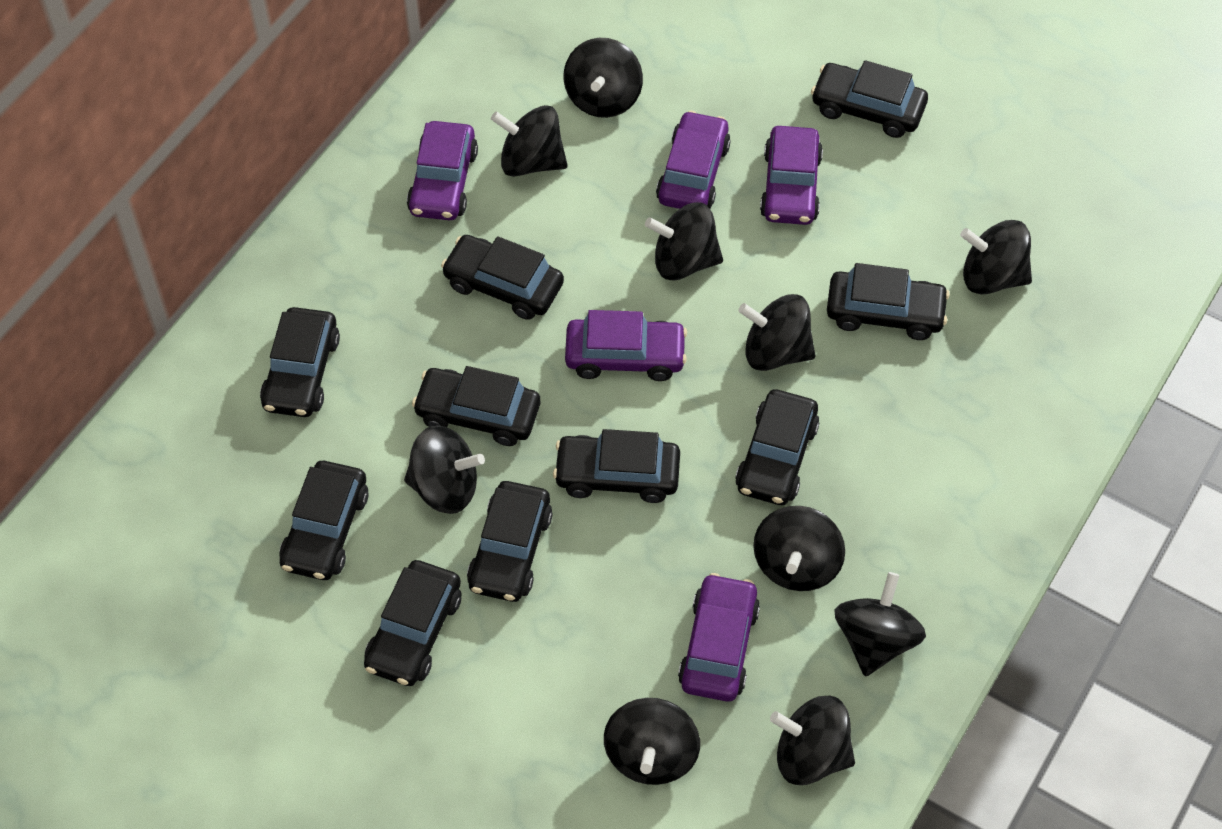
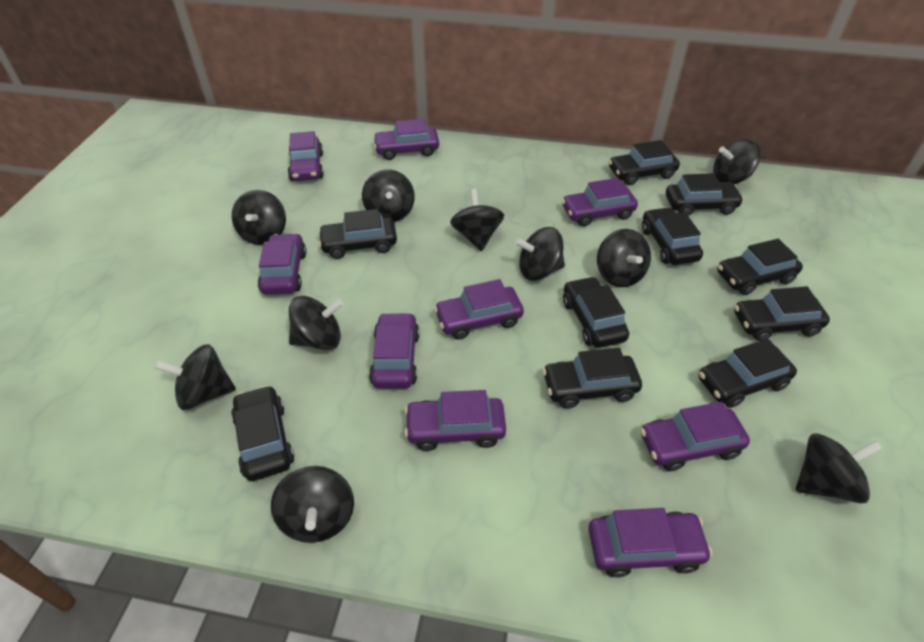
purple car: 5 -> 9

